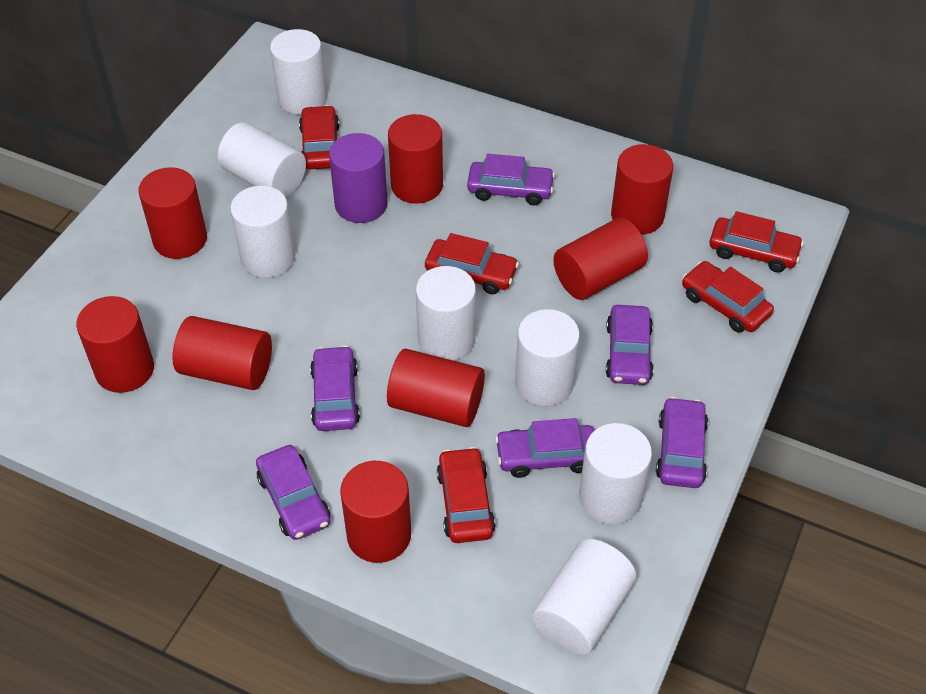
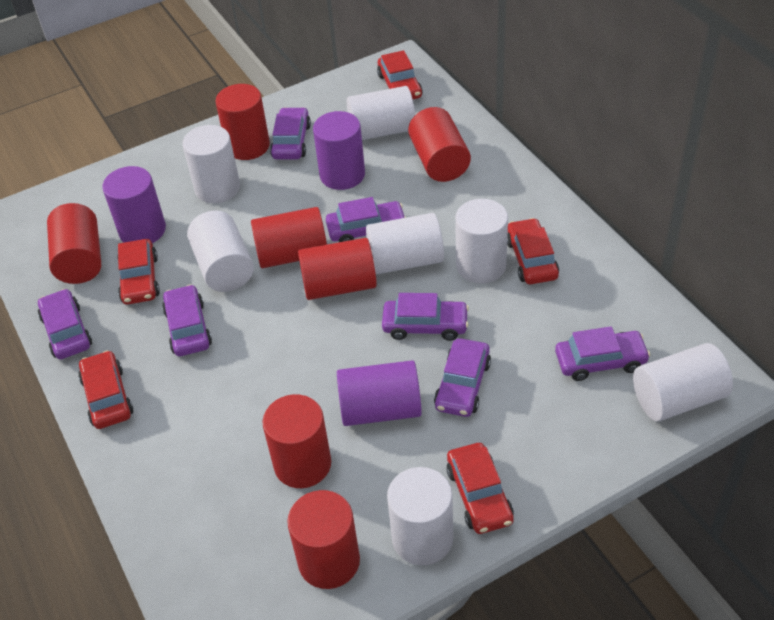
purple car: 6 -> 7
purple cylinder: 1 -> 3
red cylinder: 8 -> 7

